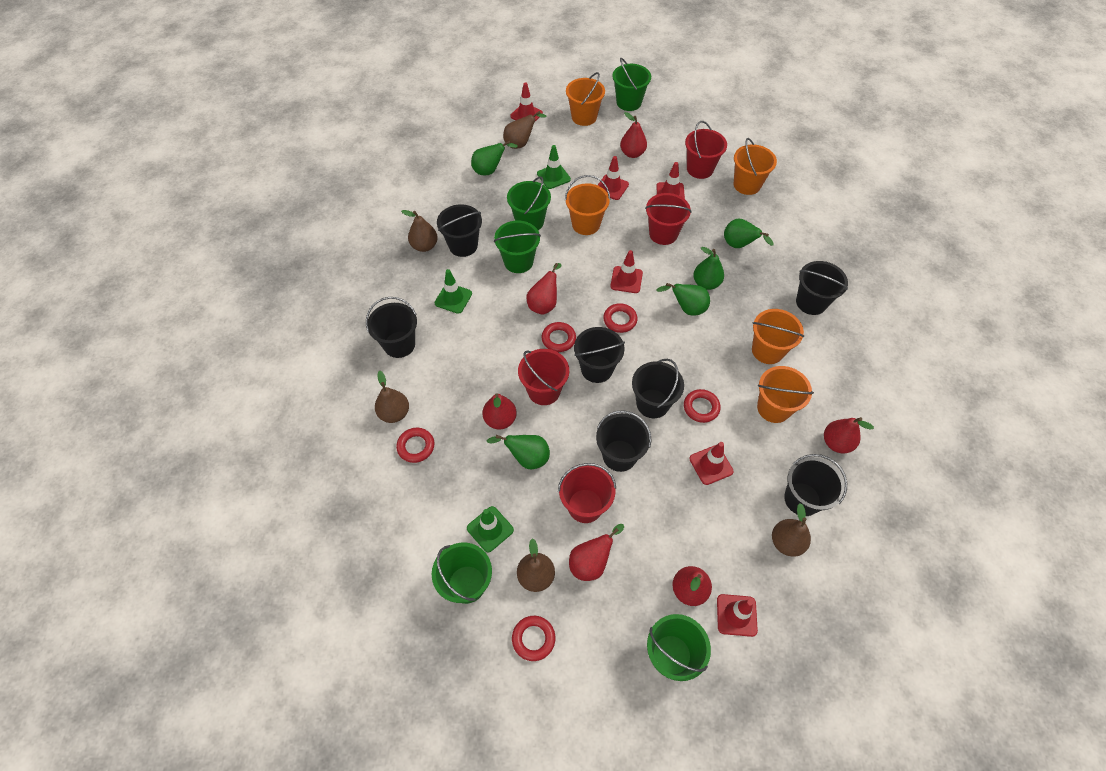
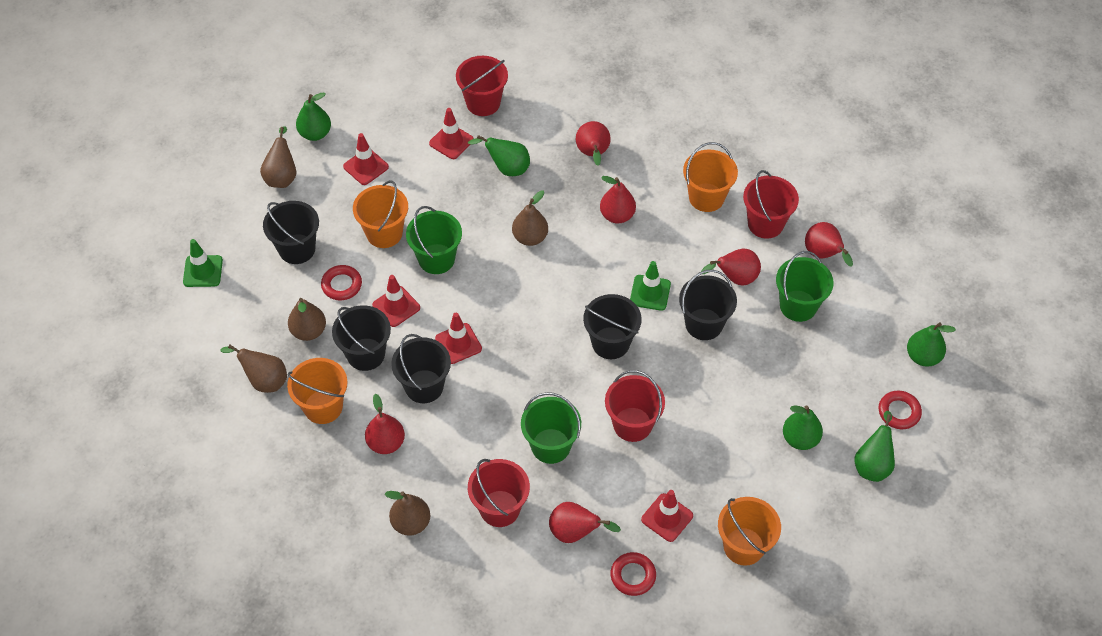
black bucket: 7 -> 5
green bucket: 5 -> 3
green traffic cone: 3 -> 2
orange bucket: 5 -> 4
red ring: 5 -> 3
red traffic cone: 6 -> 5

